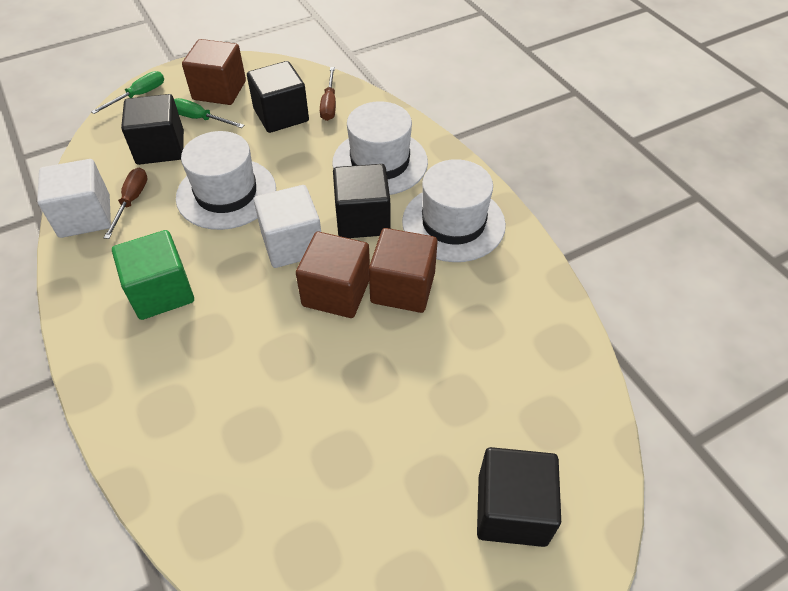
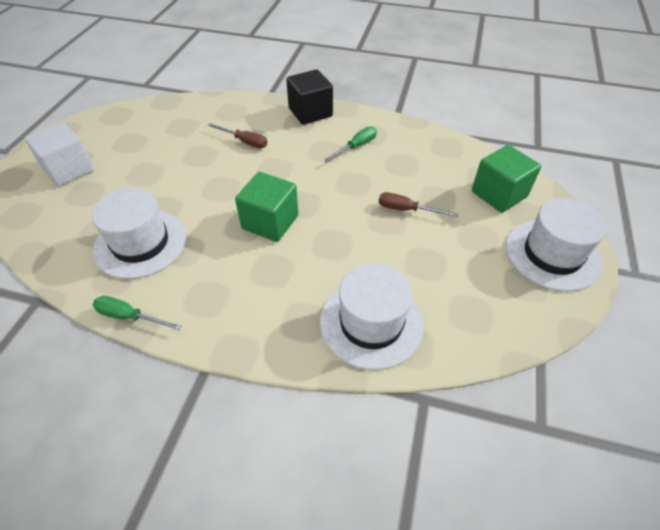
black cube: 4 -> 1
brown cube: 3 -> 0
green cube: 1 -> 2
white cube: 2 -> 1

